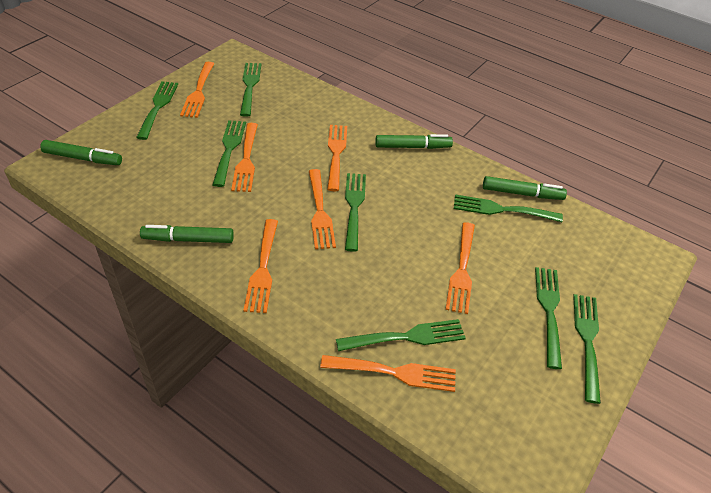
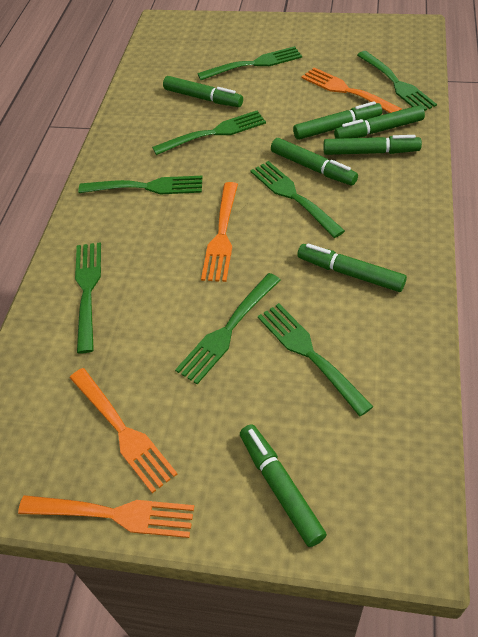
green marker: 4 -> 7
orange fork: 7 -> 4

